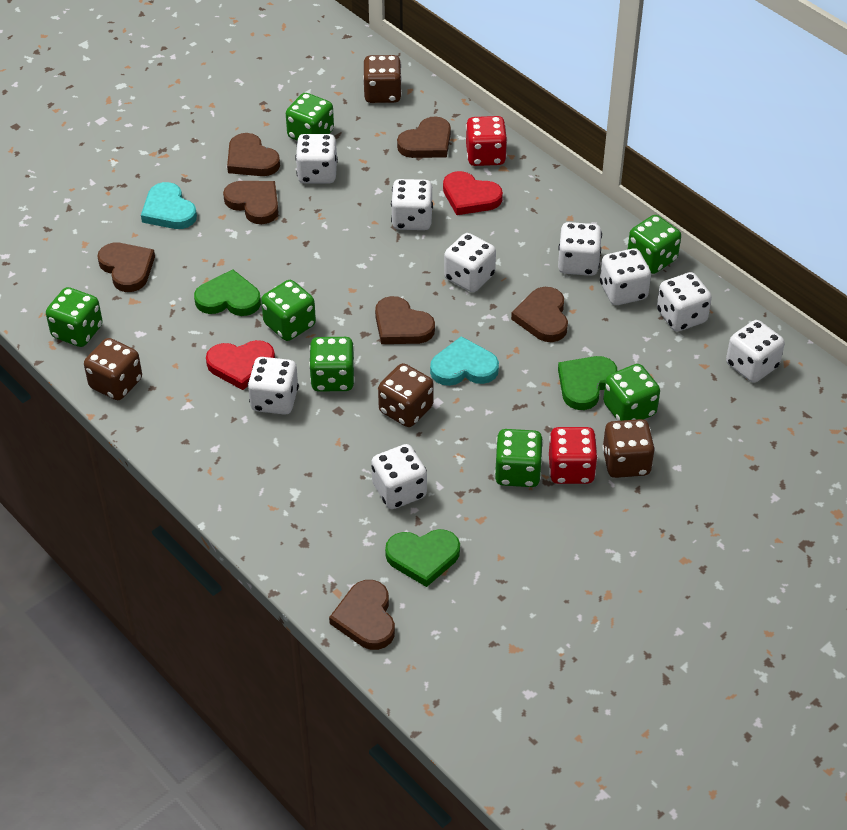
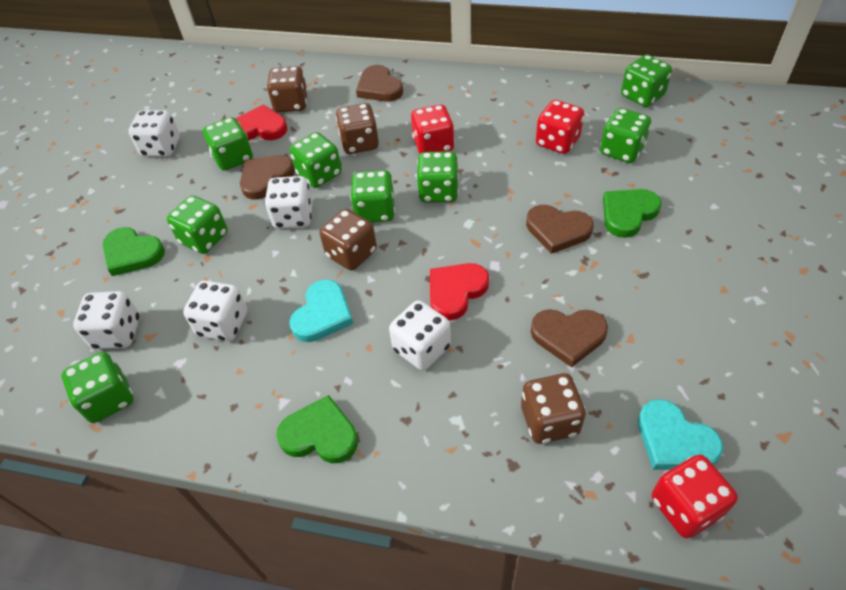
brown heart: 7 -> 4
green dice: 7 -> 8
red dice: 2 -> 3
white dice: 9 -> 5

